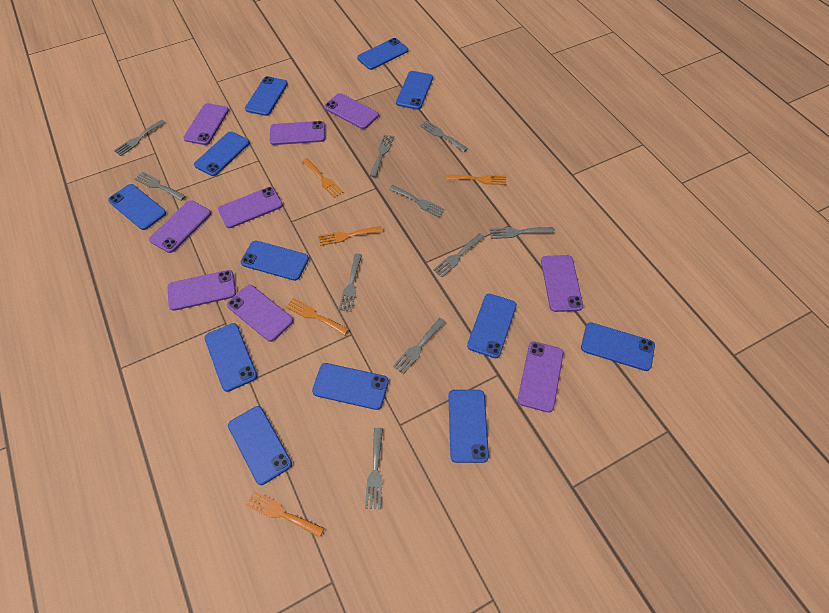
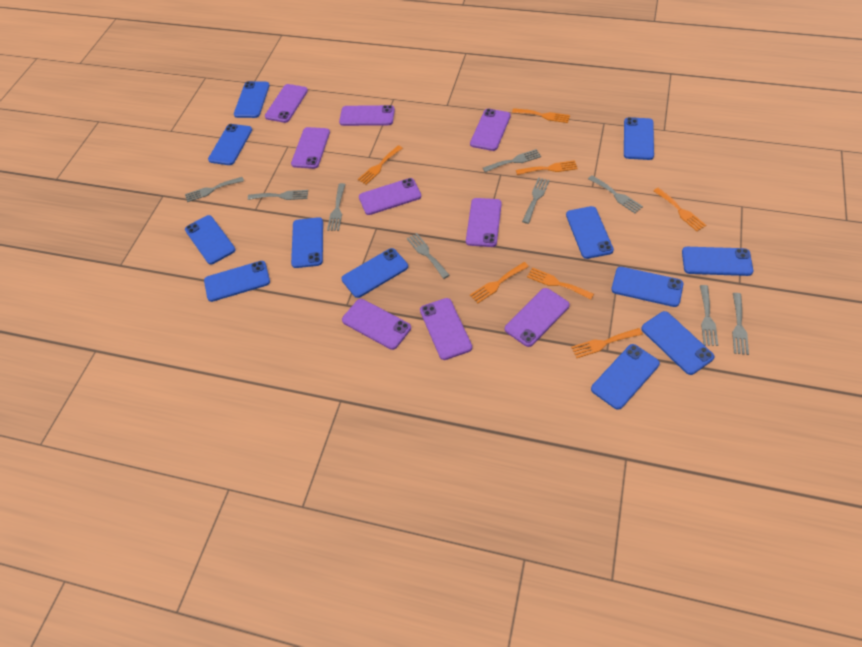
grey fork: 10 -> 9
orange fork: 5 -> 7

